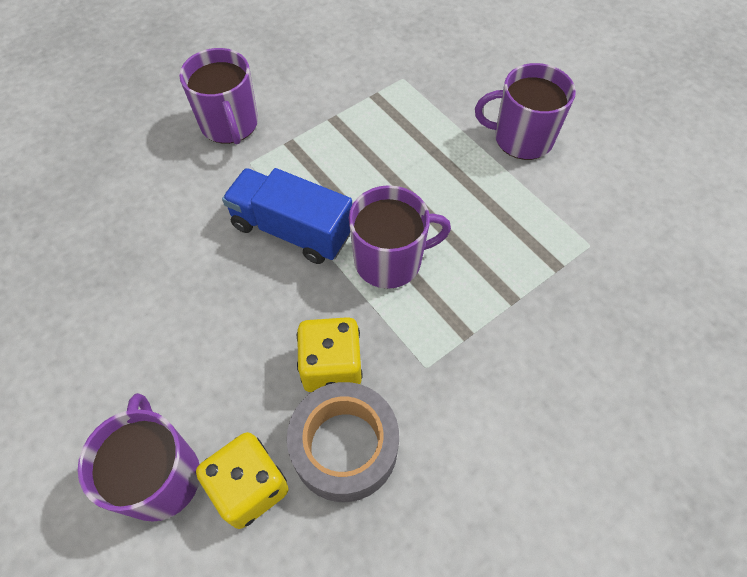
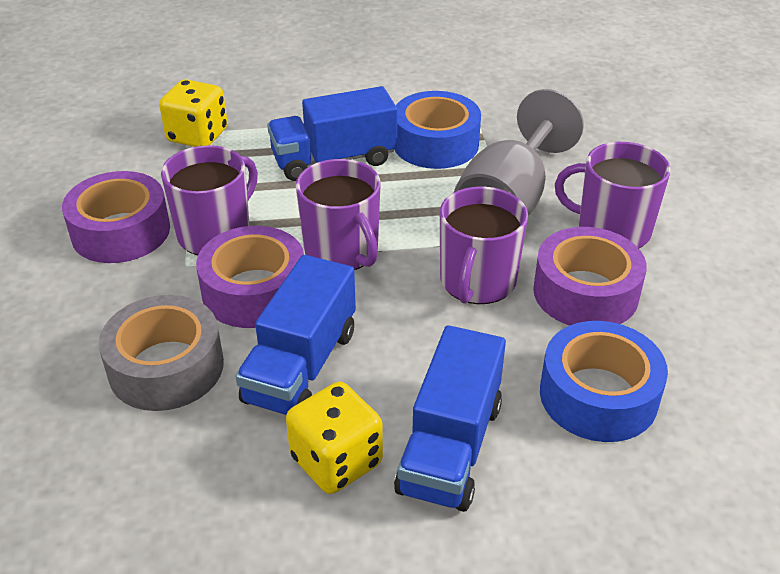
blue tape: 0 -> 2
blue truck: 1 -> 3
grey goblet: 0 -> 1
purple tape: 0 -> 3

